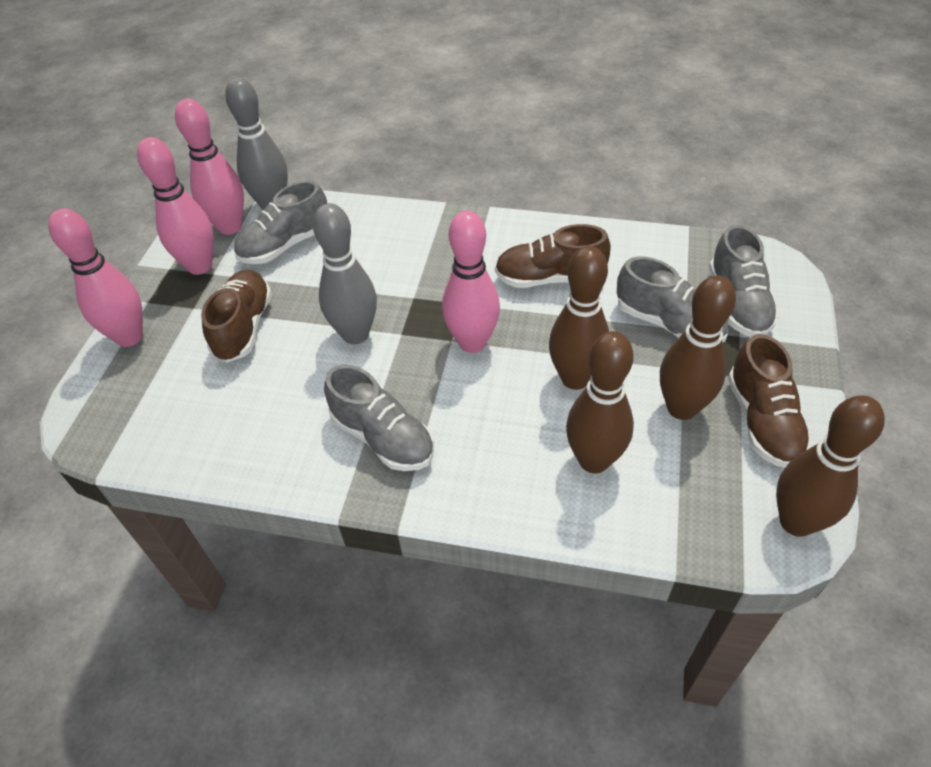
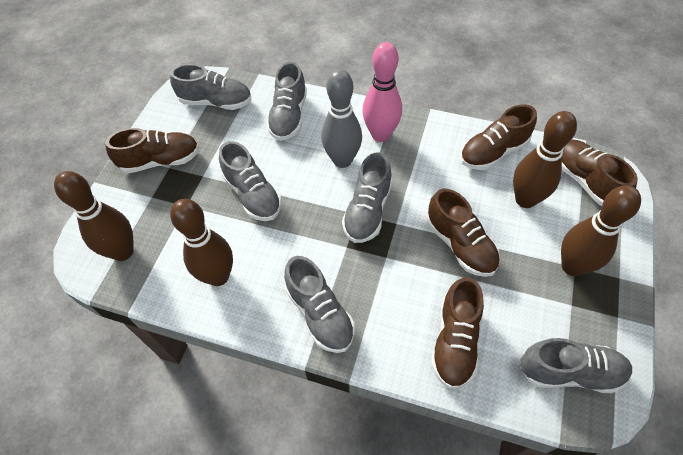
brown shoe: 3 -> 5
grey bowling pin: 2 -> 1
grey shoe: 4 -> 6
pink bowling pin: 4 -> 1

